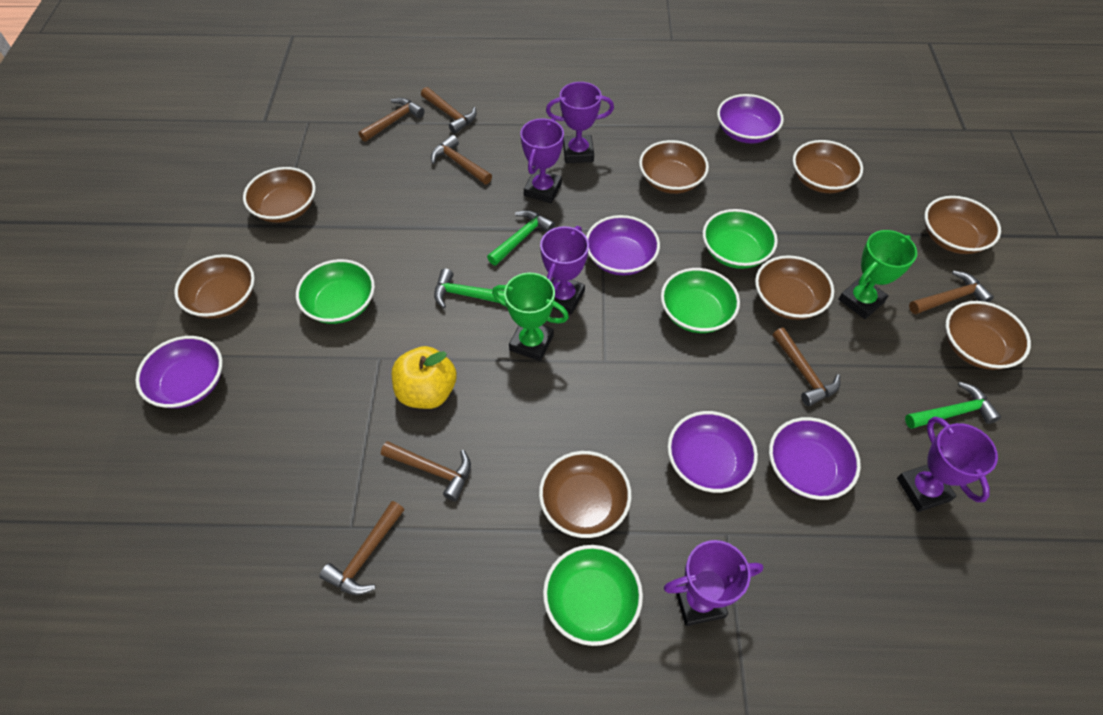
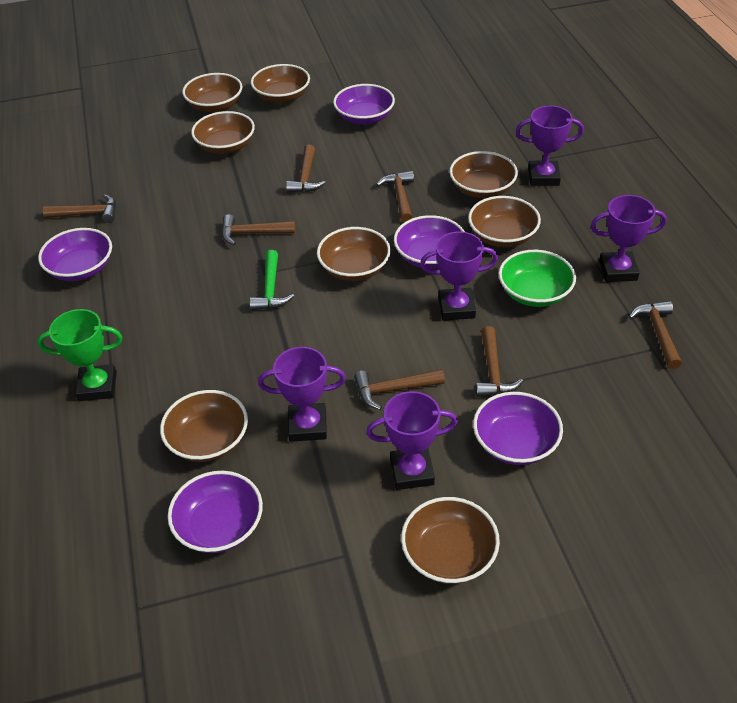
green bowl: 4 -> 1
green hammer: 3 -> 1
green trophy: 2 -> 1
yellow apple: 1 -> 0

